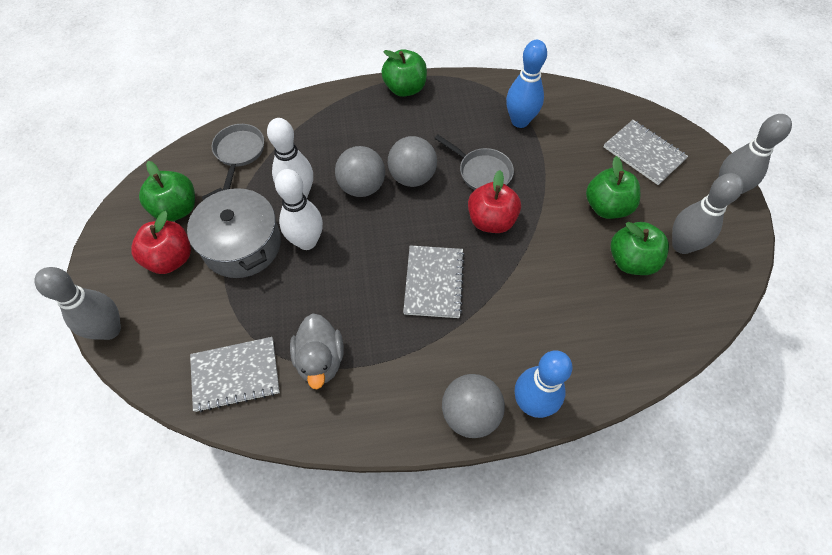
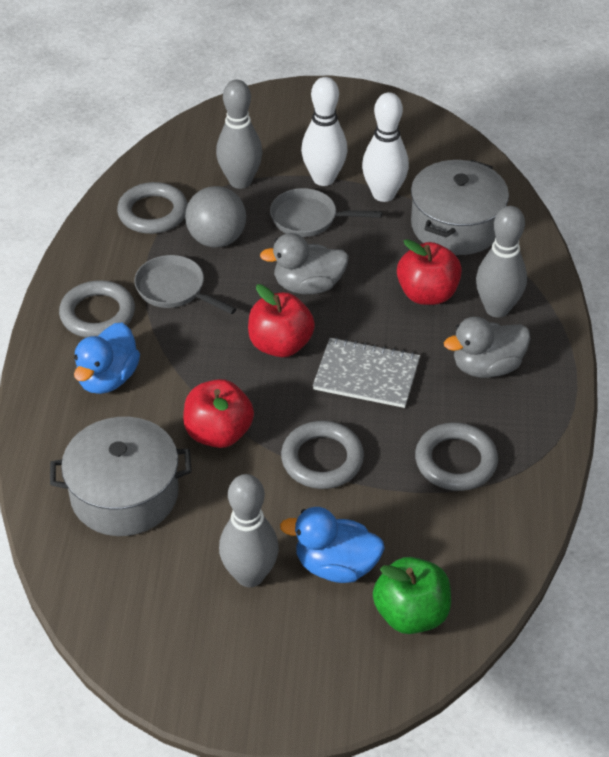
blue bowling pin: 2 -> 0
blue duck: 0 -> 2
green apple: 4 -> 1
grey ball: 3 -> 1
grey duck: 1 -> 2
grey notebook: 3 -> 1
grey pot: 1 -> 2
grey ring: 0 -> 4
red apple: 2 -> 3

